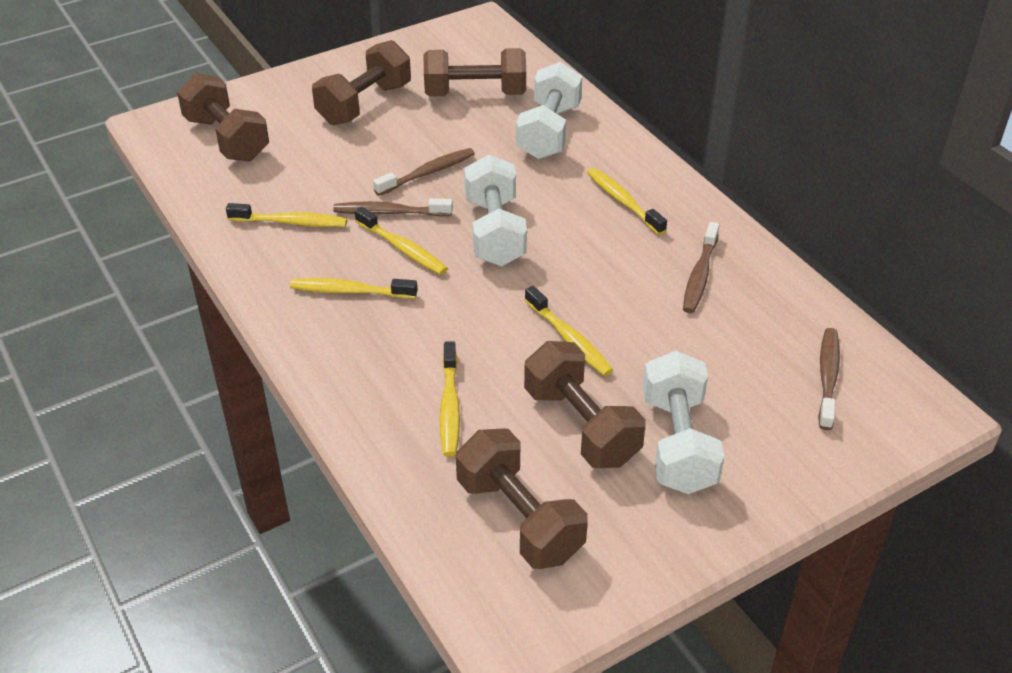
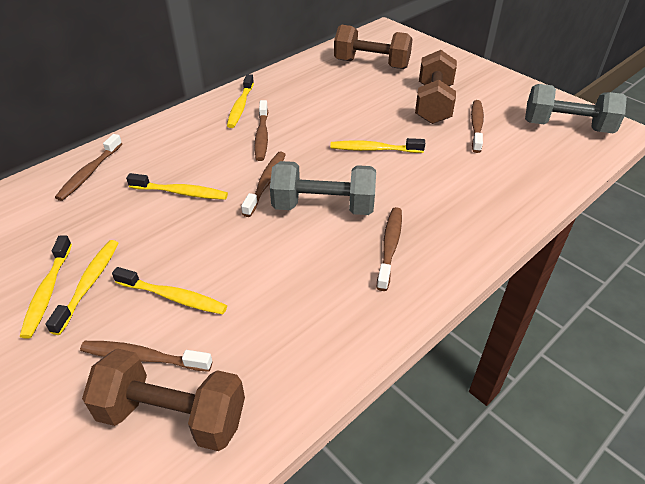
brown dumbbell: 5 -> 3
brown toothbrush: 4 -> 6
grey dumbbell: 0 -> 2
white dumbbell: 3 -> 0

